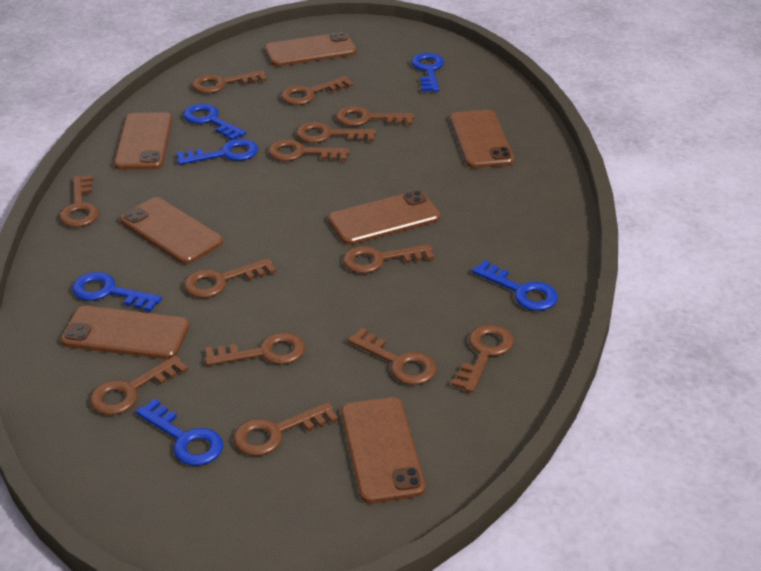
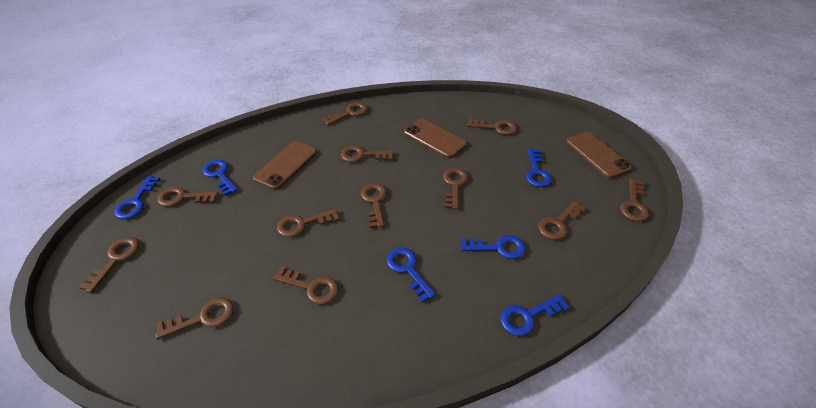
brown key: 13 -> 12
brown phone: 7 -> 3

